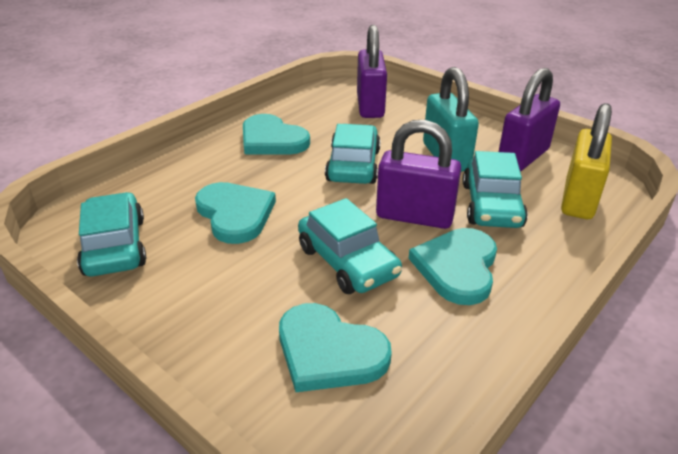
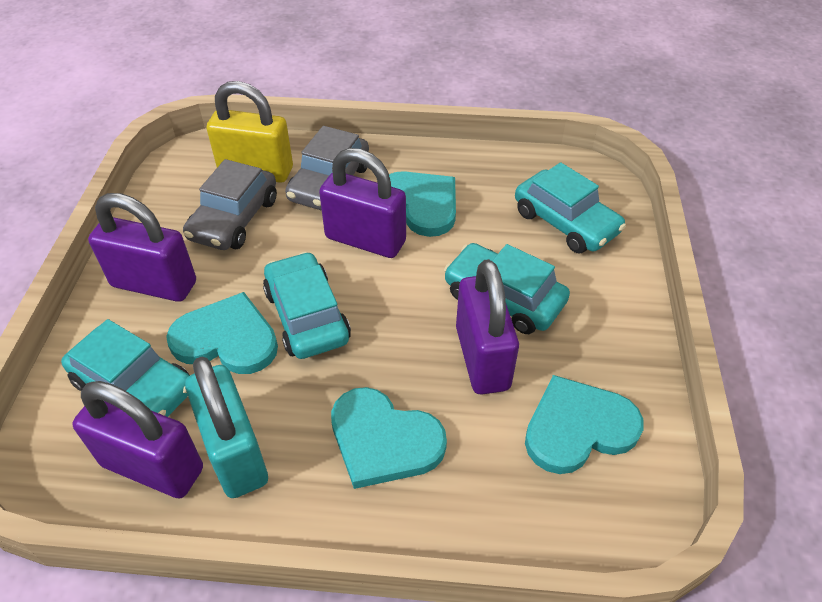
grey car: 0 -> 2
purple padlock: 3 -> 4

